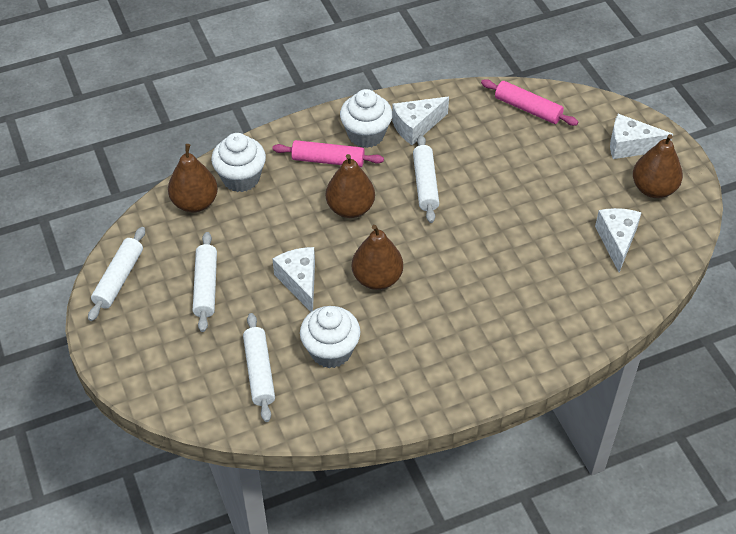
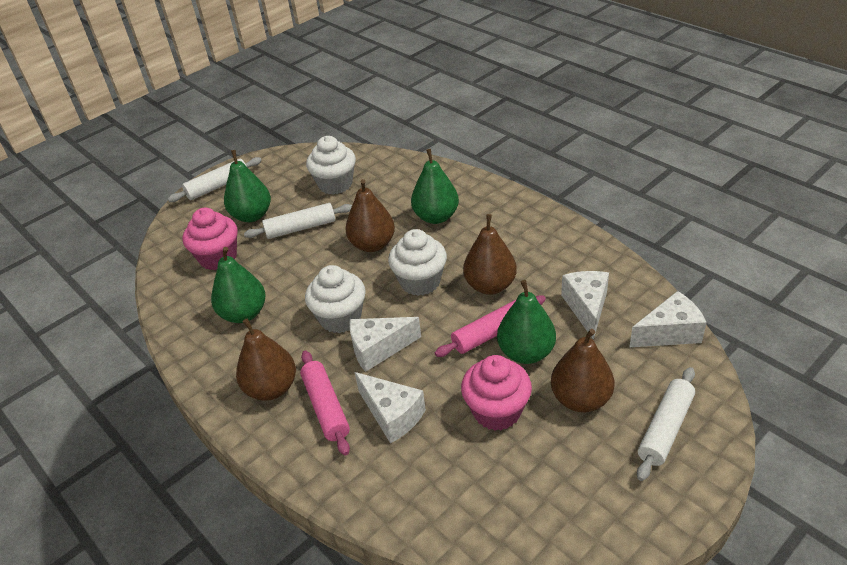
green pear: 0 -> 4
pink cupcake: 0 -> 2
white rolling pin: 4 -> 3

